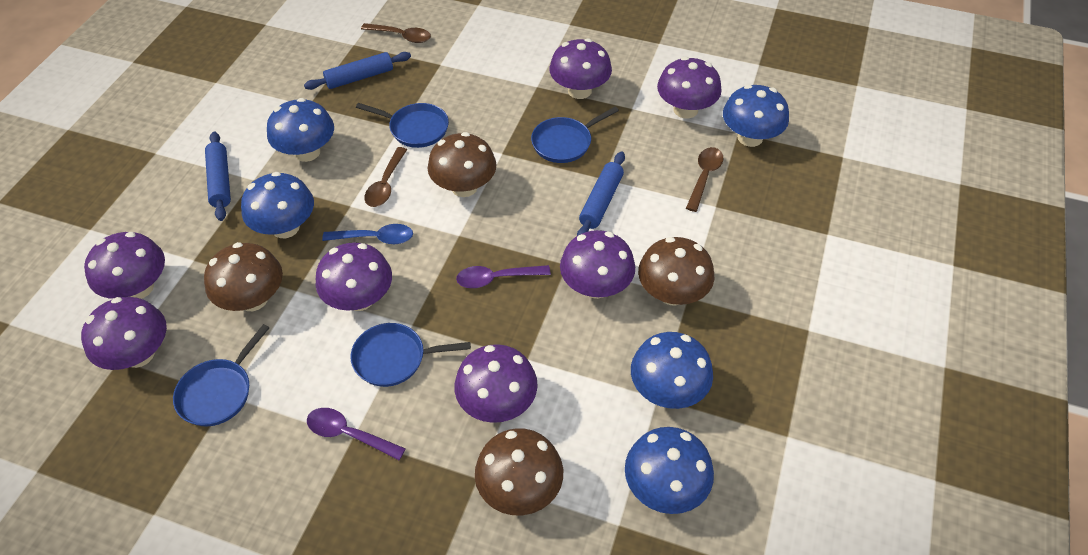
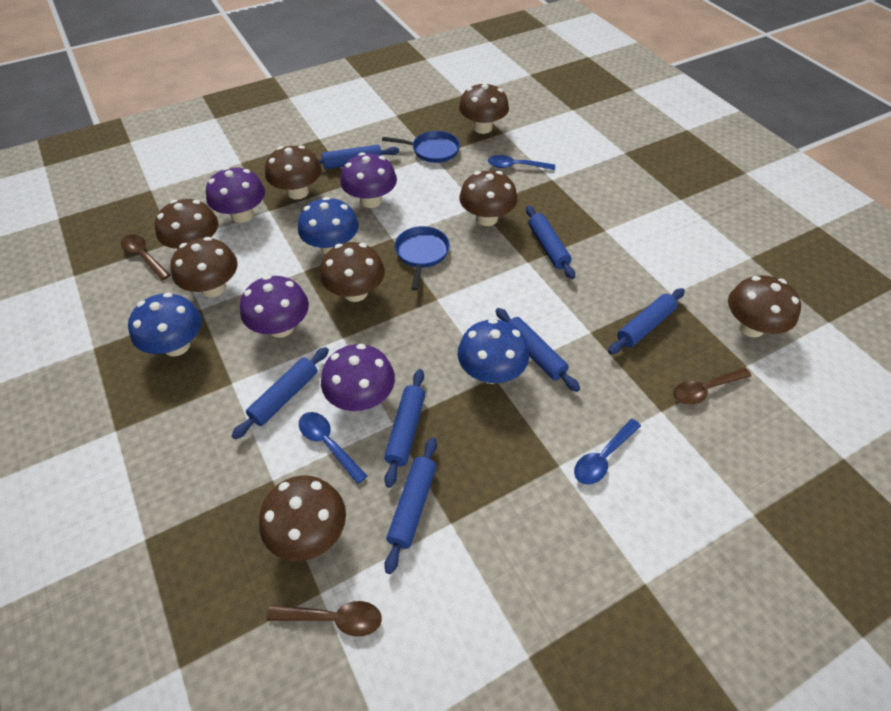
blue mushroom: 5 -> 3
blue pan: 4 -> 2
blue rolling pin: 3 -> 7
blue spoon: 1 -> 3
brown mushroom: 4 -> 8
purple mushroom: 7 -> 4
purple spoon: 2 -> 0

